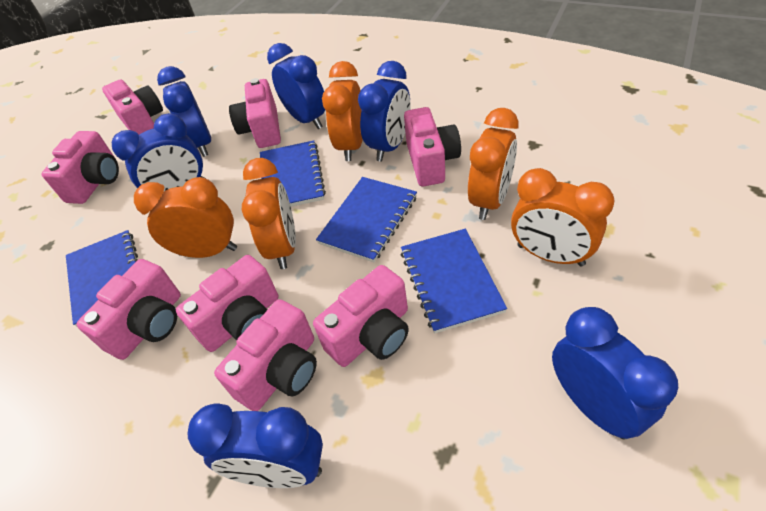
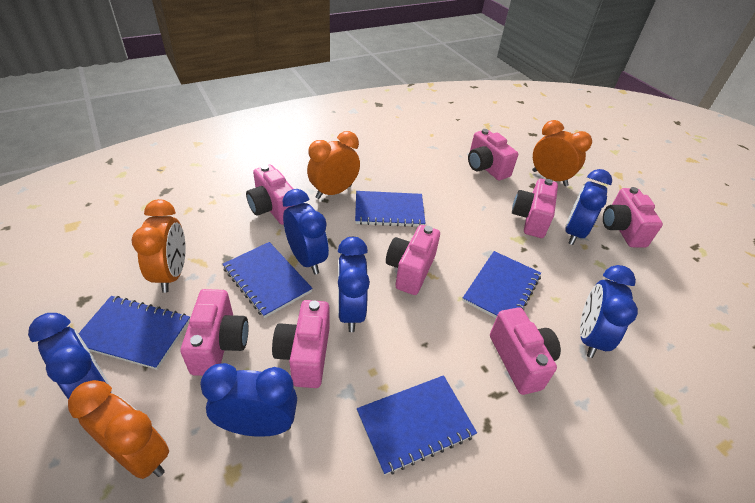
blue notebook: 4 -> 5
orange clock: 5 -> 4

